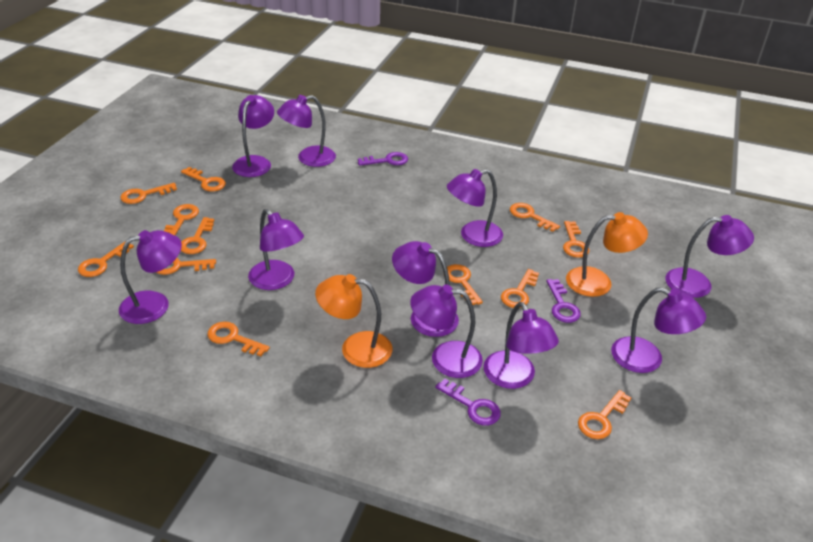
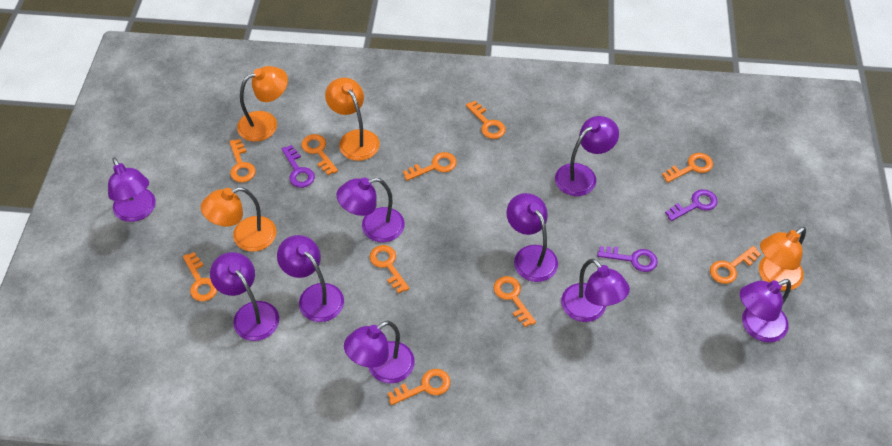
orange key: 12 -> 10
orange lamp: 2 -> 4
purple lamp: 10 -> 9

